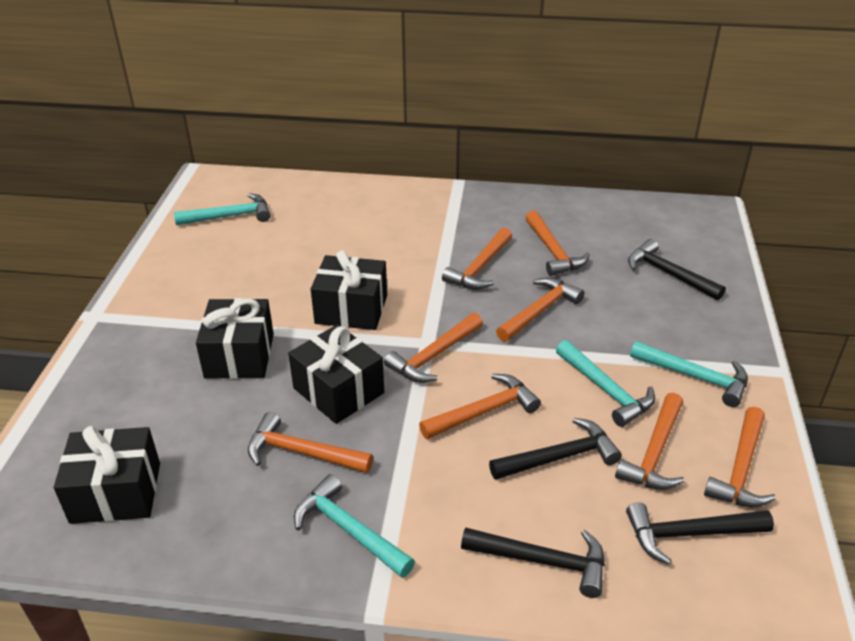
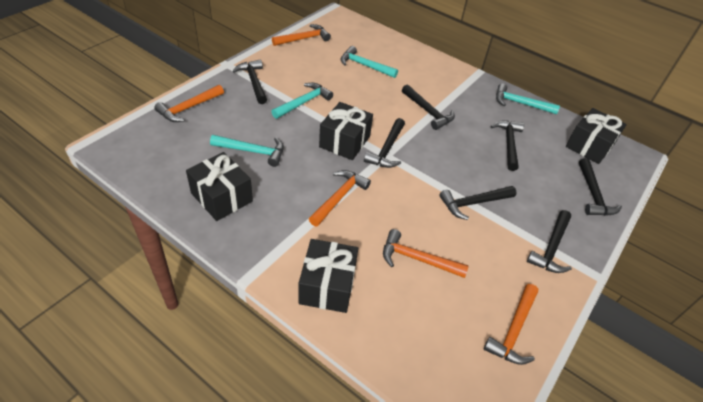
black hammer: 4 -> 7
orange hammer: 8 -> 5

